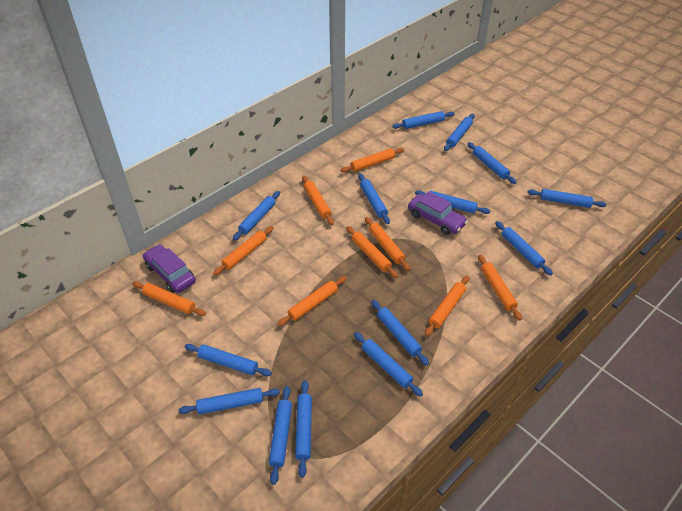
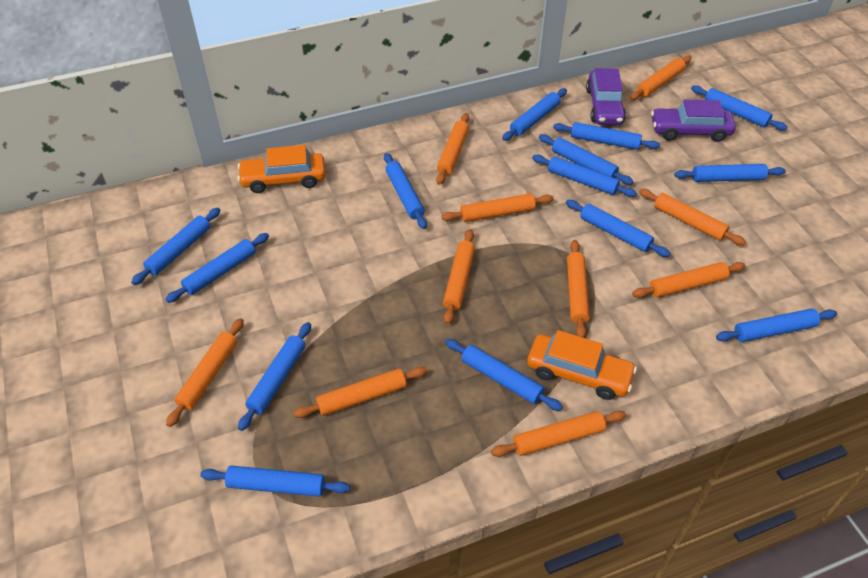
orange car: 0 -> 2
orange rolling pin: 9 -> 10

